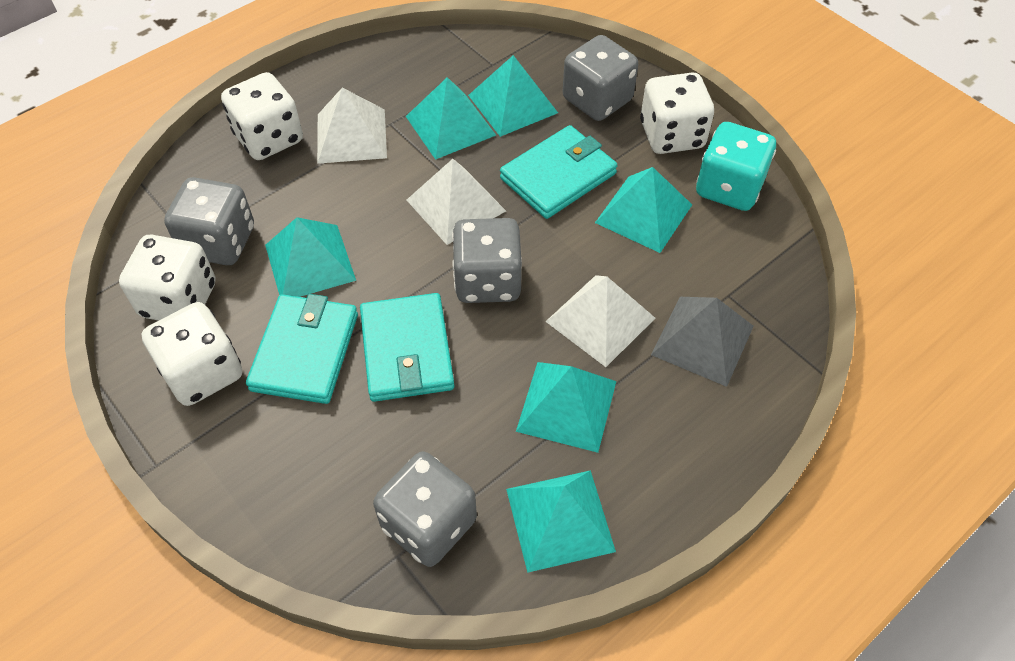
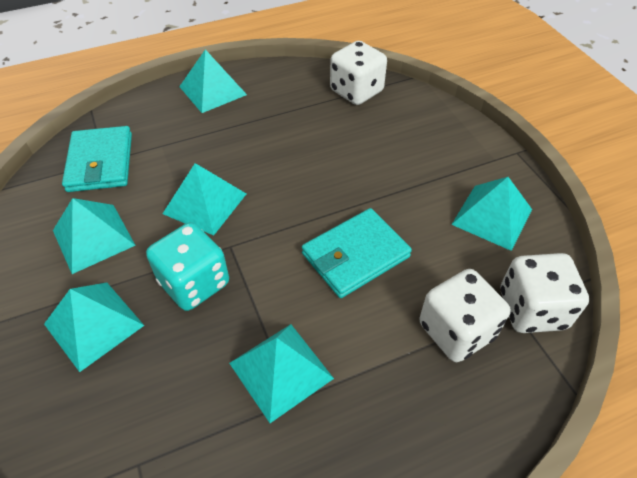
grey dice: 4 -> 0
grey pyramid: 1 -> 0
turquoise wallet: 3 -> 2
white dice: 4 -> 3
white pyramid: 3 -> 0

